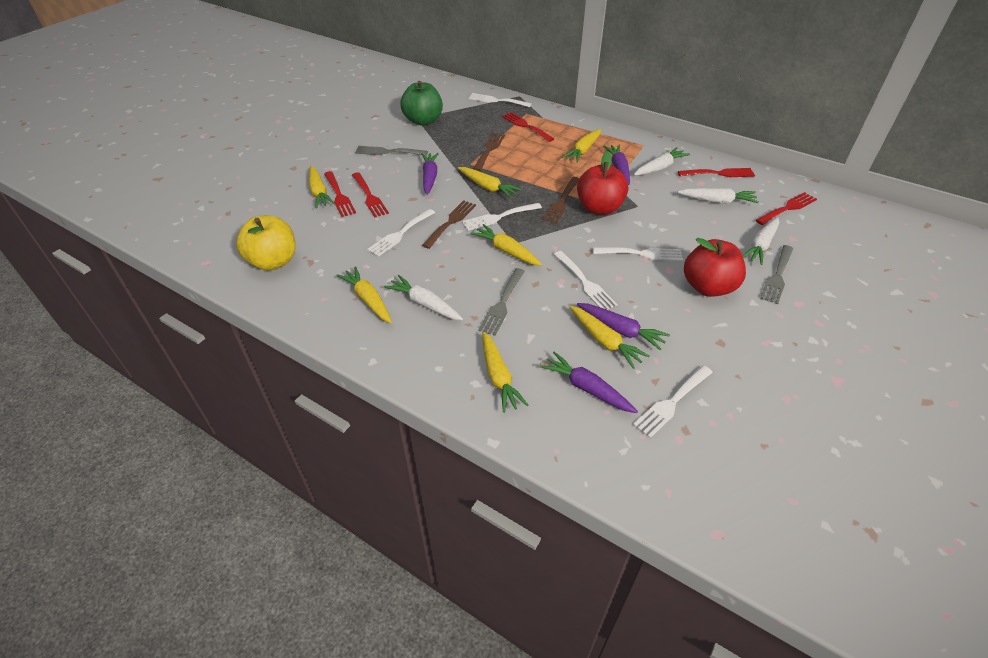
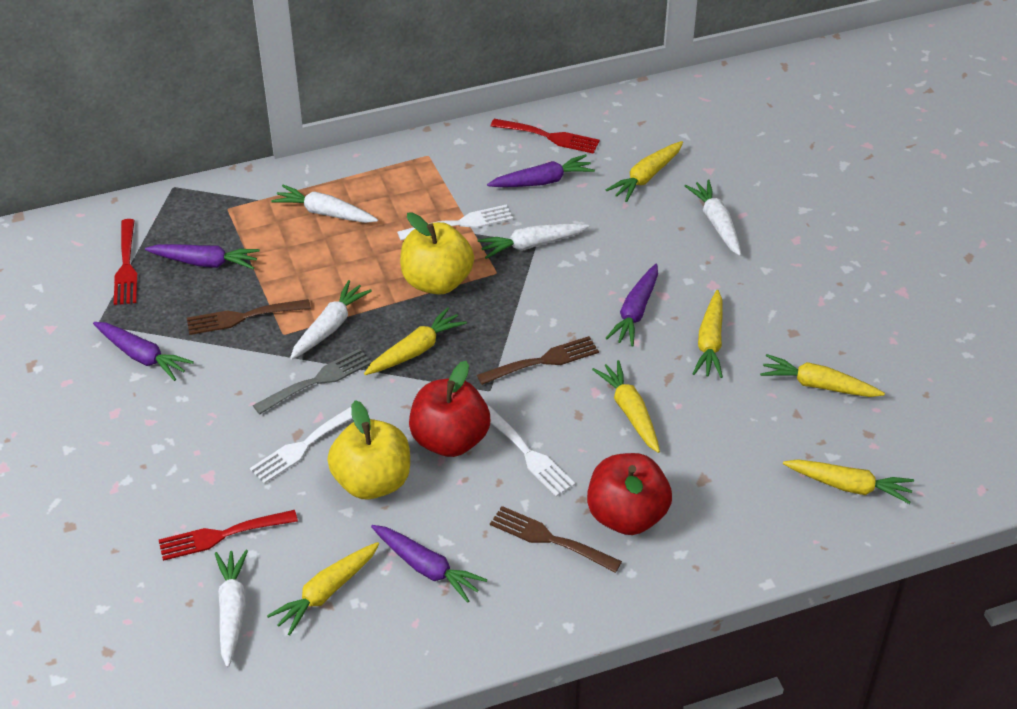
green apple: 1 -> 0
grey fork: 3 -> 1
purple carrot: 4 -> 5
red fork: 5 -> 3
white carrot: 4 -> 5
white fork: 6 -> 3
yellow apple: 1 -> 2

